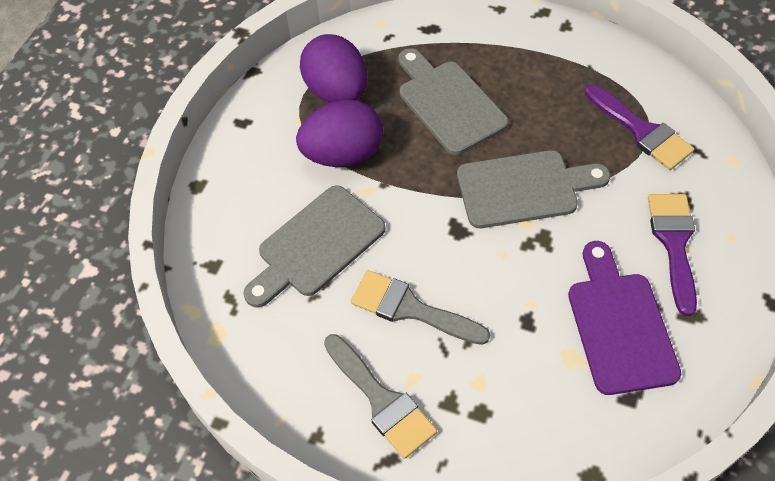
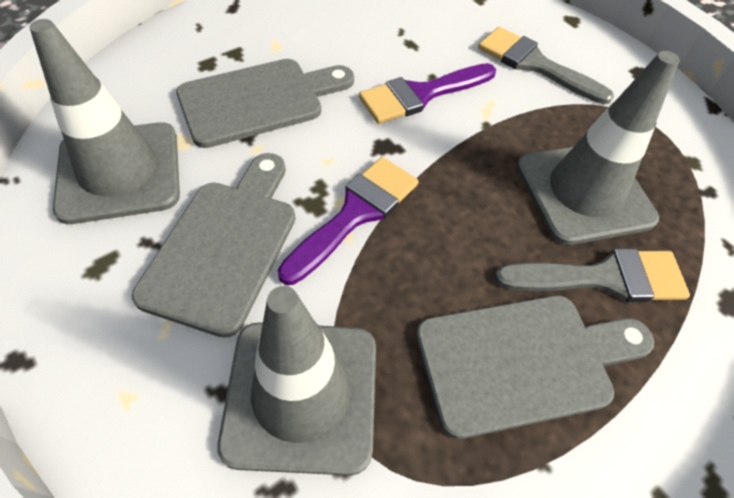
grey traffic cone: 0 -> 3
purple cutting board: 1 -> 0
purple egg: 2 -> 0

